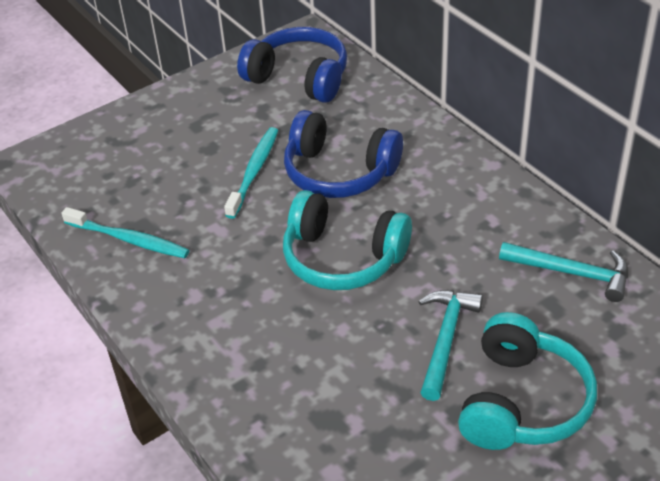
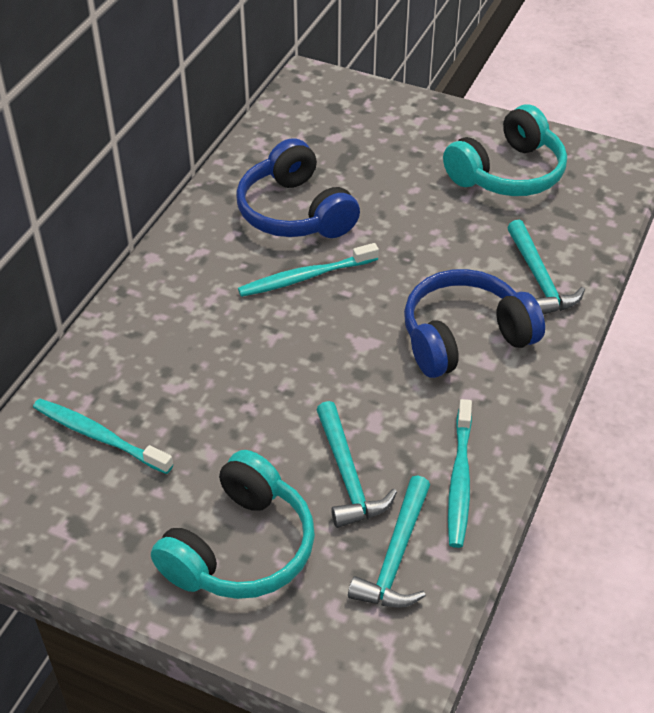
turquoise hammer: 2 -> 3
turquoise toothbrush: 2 -> 3

